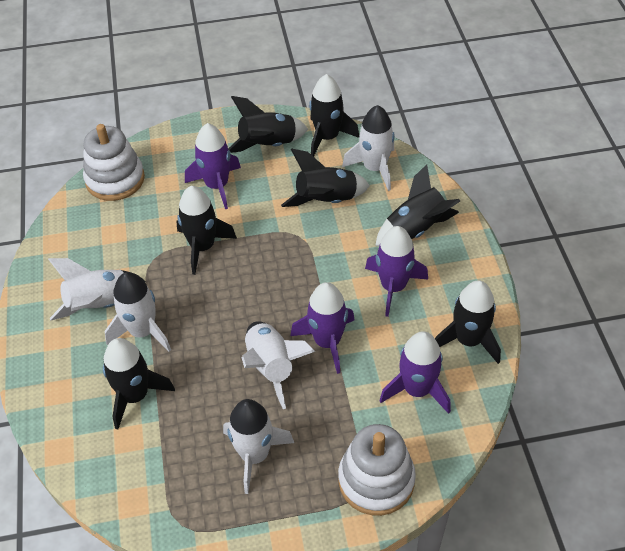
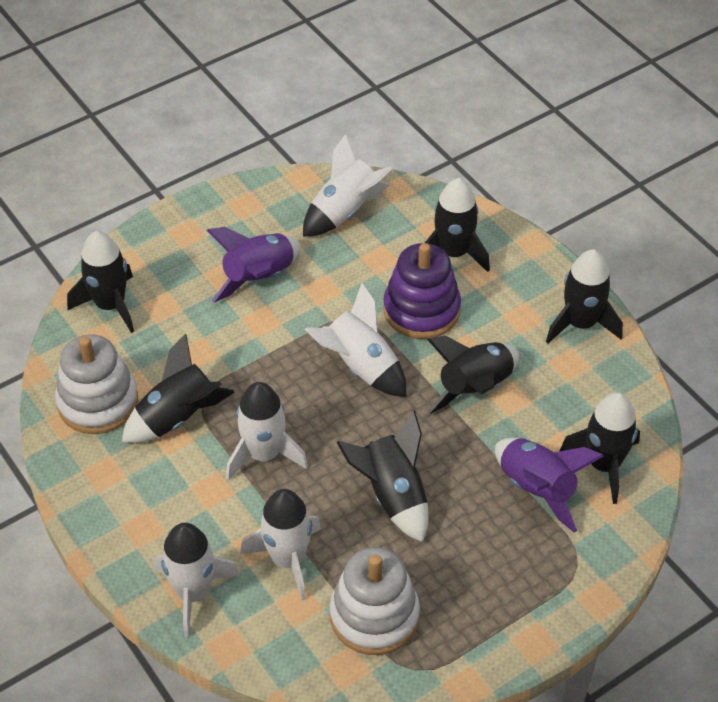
purple rocket: 4 -> 2
purple stacking toy: 0 -> 1

